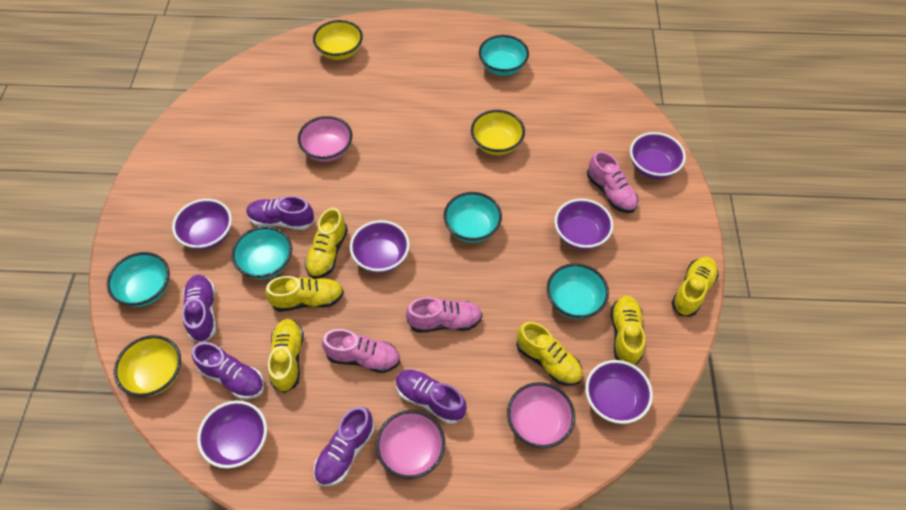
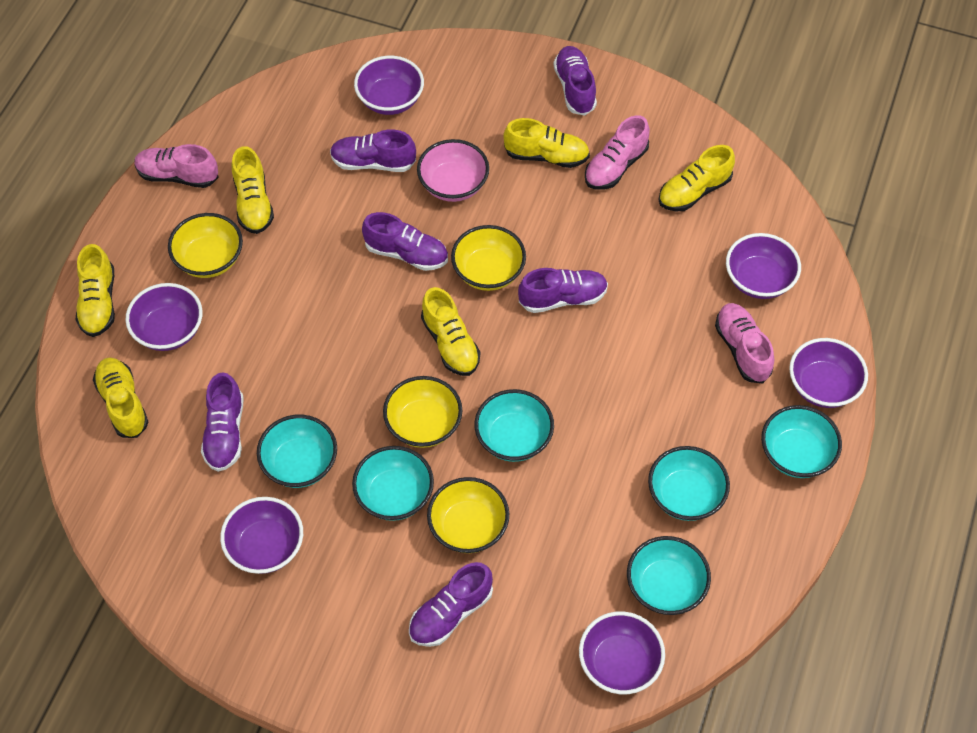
pink bowl: 3 -> 1
purple shoe: 5 -> 6
turquoise bowl: 5 -> 6
yellow bowl: 3 -> 4

